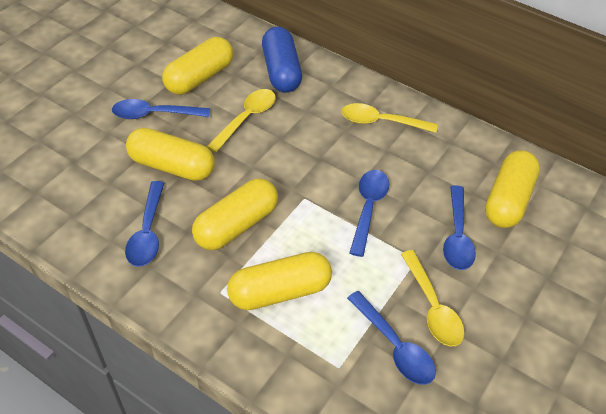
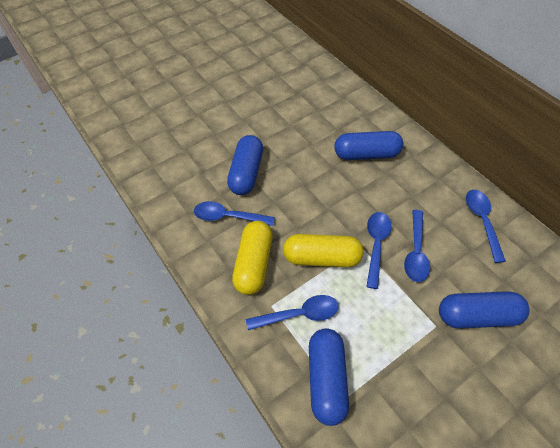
blue capsule: 1 -> 4
yellow capsule: 5 -> 2
yellow spoon: 3 -> 0

